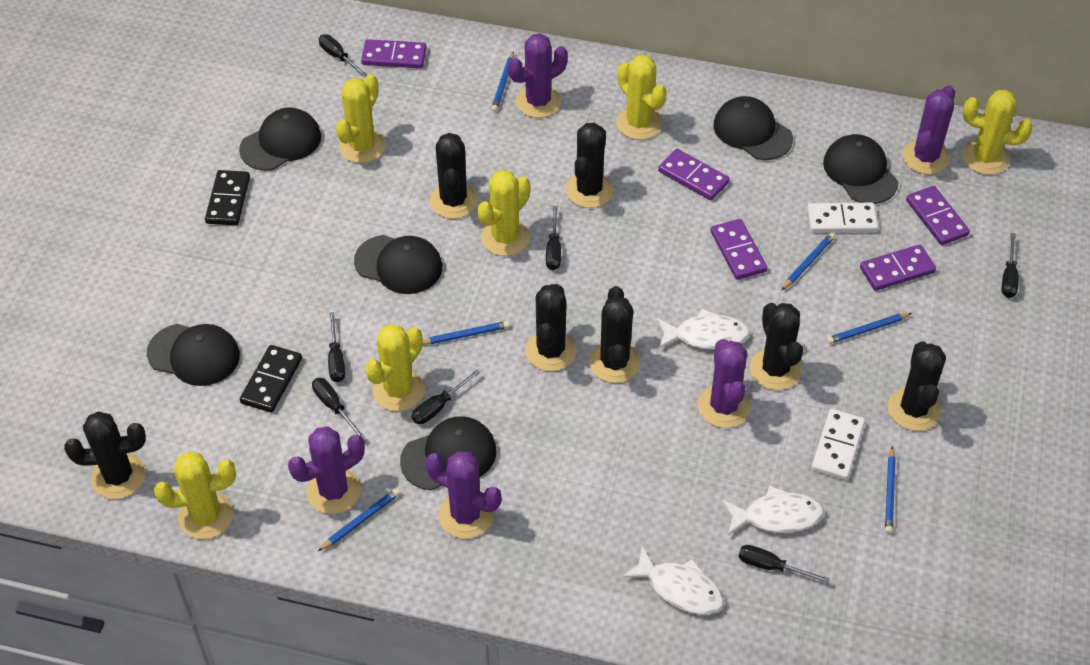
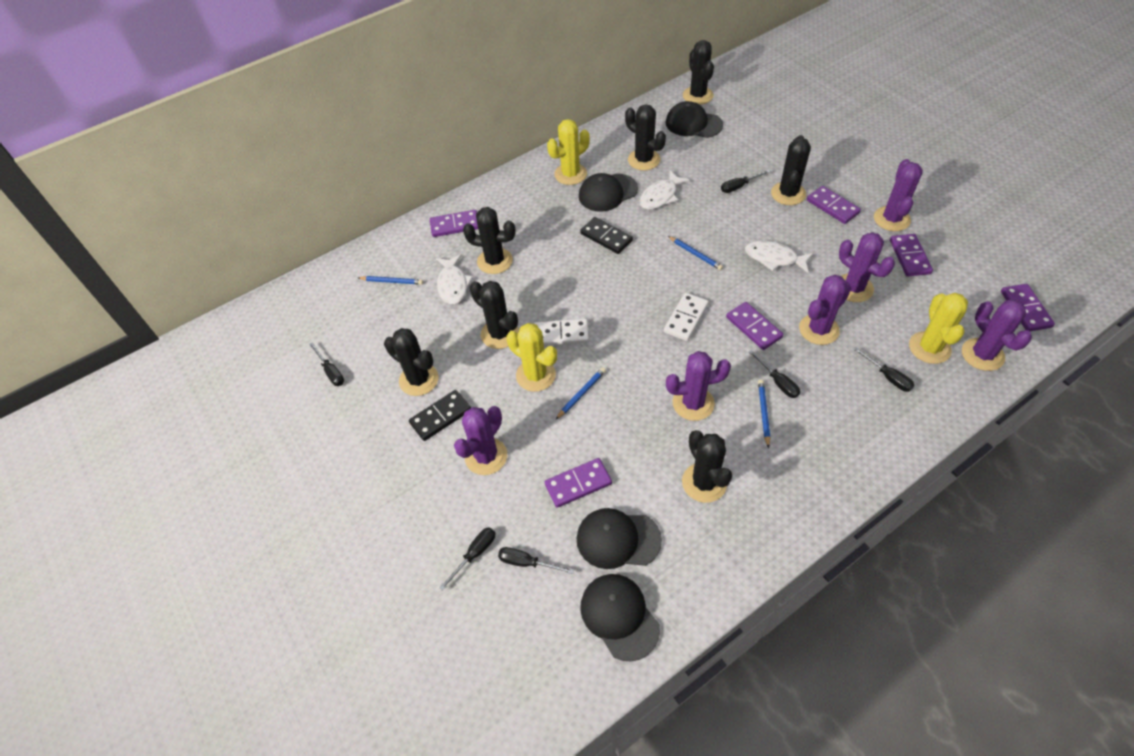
black cap: 6 -> 4
black screwdriver: 7 -> 6
blue pencil: 6 -> 4
purple cactus: 5 -> 6
purple domino: 5 -> 6
yellow cactus: 6 -> 3

